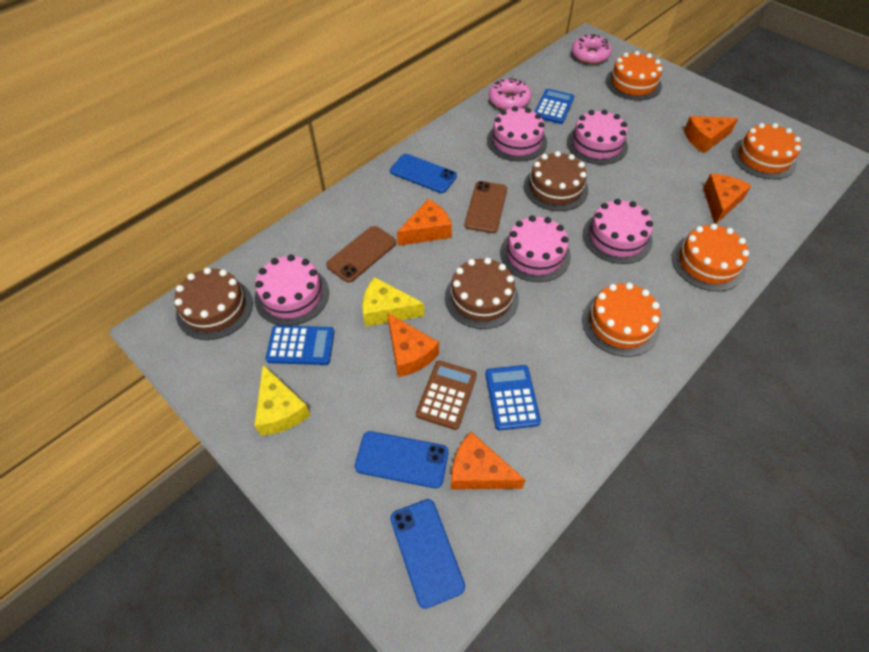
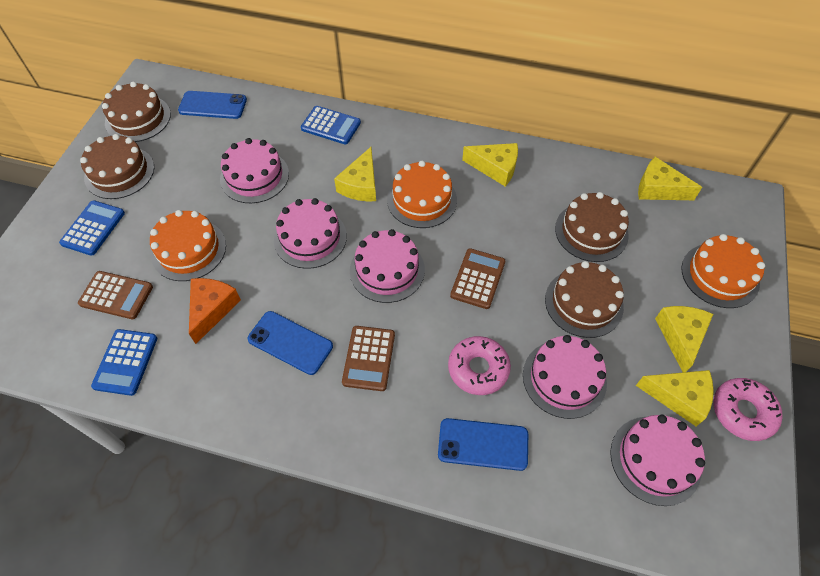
brown cake: 3 -> 4
brown calculator: 1 -> 3
brown phone: 2 -> 0
orange cake: 4 -> 3
orange cheese: 5 -> 1
yellow cheese: 2 -> 5

